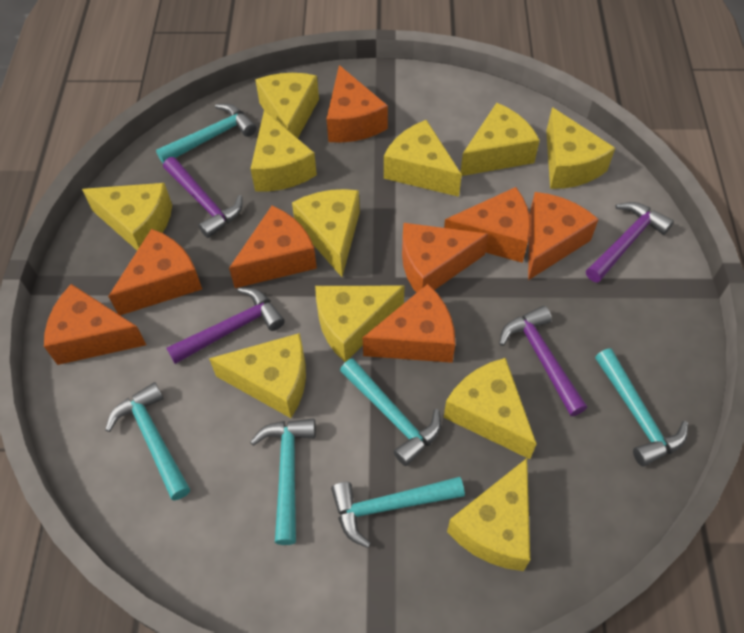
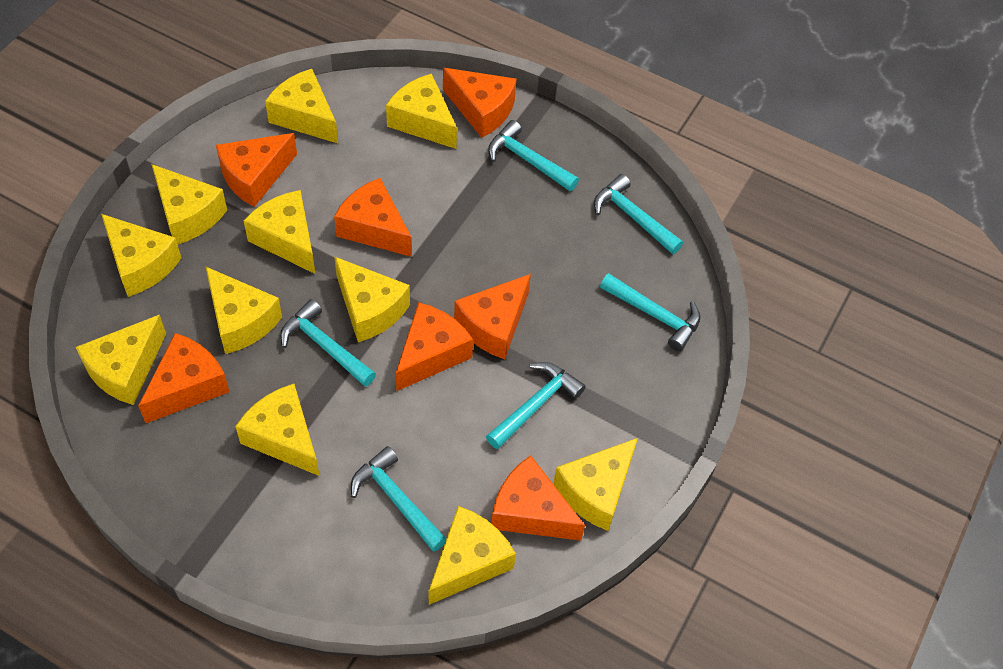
orange cheese: 8 -> 7
purple hammer: 4 -> 0

